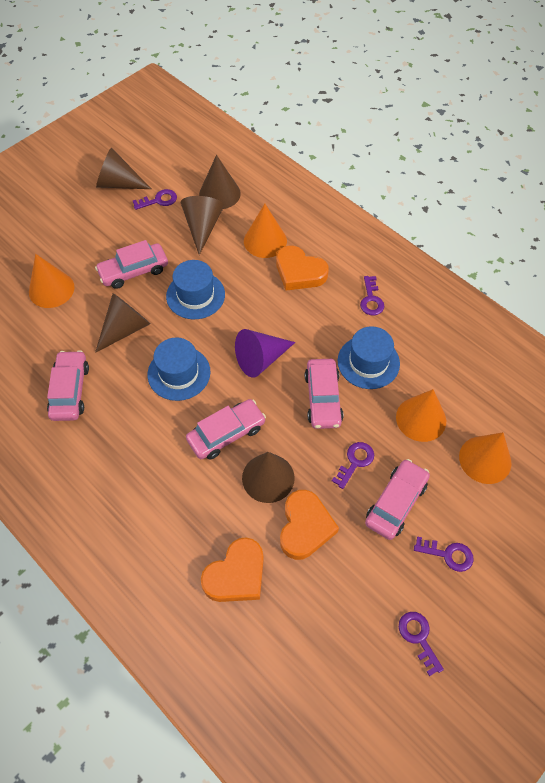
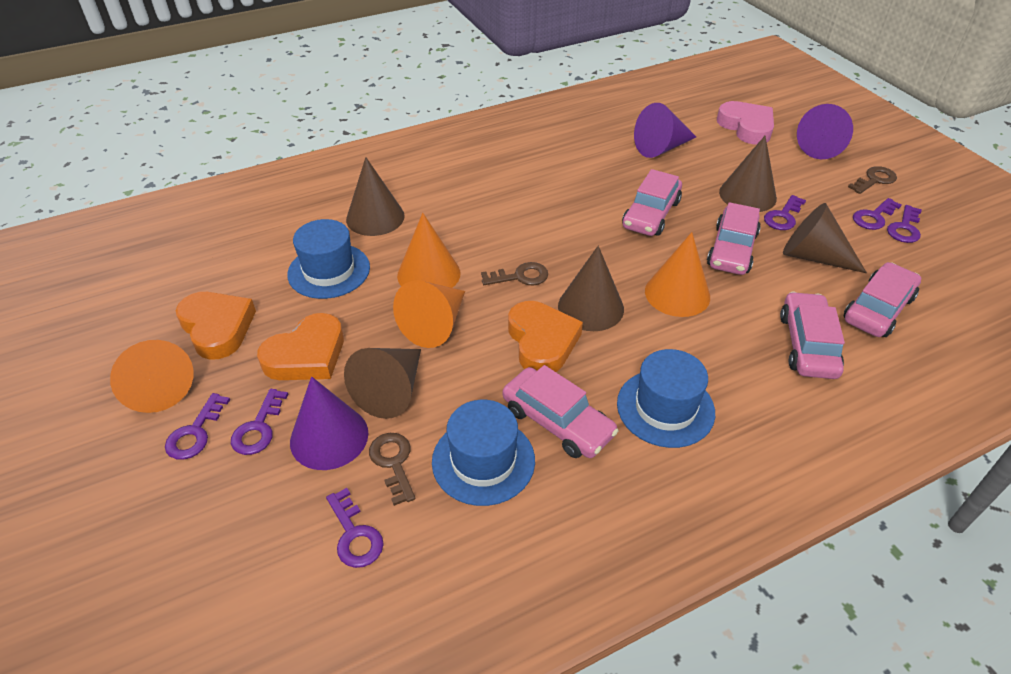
brown key: 0 -> 3
pink heart: 0 -> 1
purple cone: 1 -> 3
purple key: 5 -> 6

